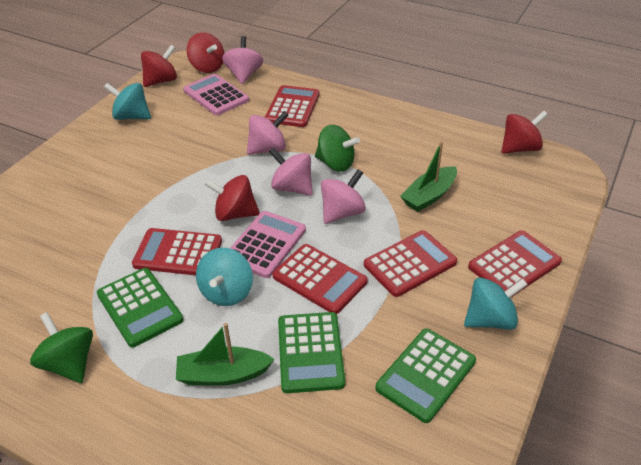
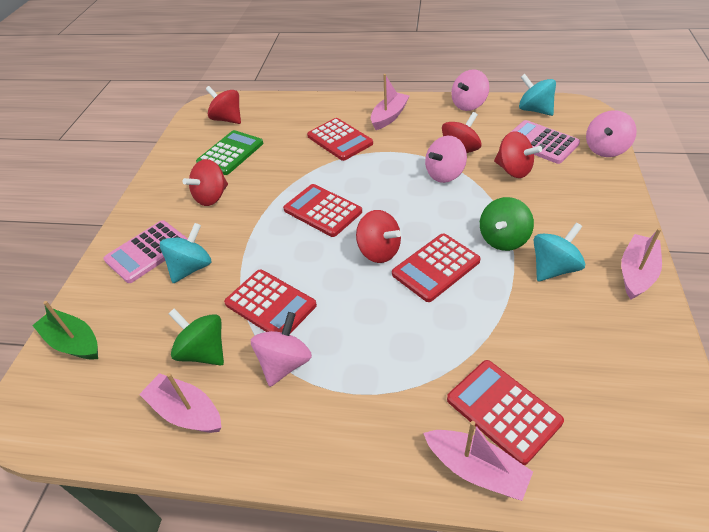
green boat: 2 -> 1
green calculator: 3 -> 1
pink boat: 0 -> 4
red spinning top: 4 -> 5

